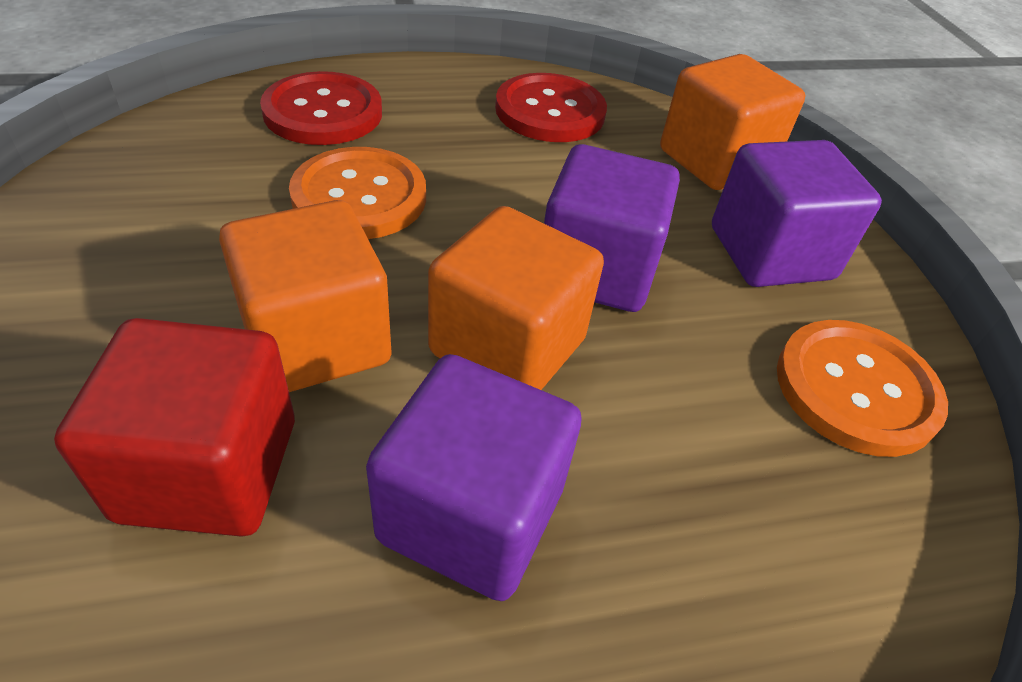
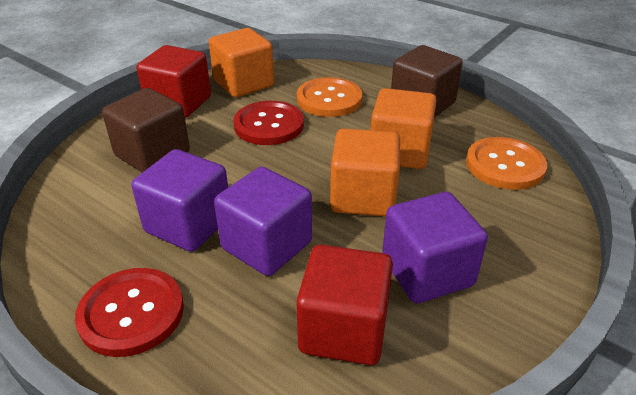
brown cube: 0 -> 2
red cube: 1 -> 2

